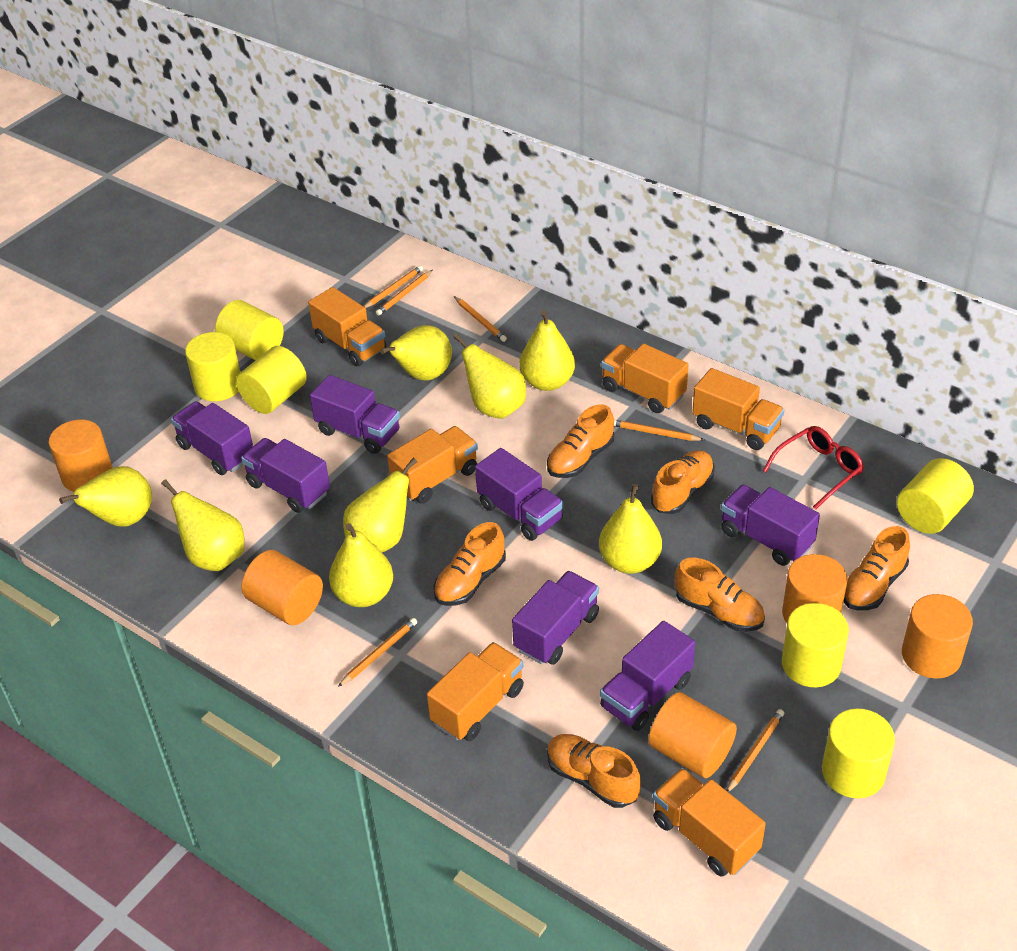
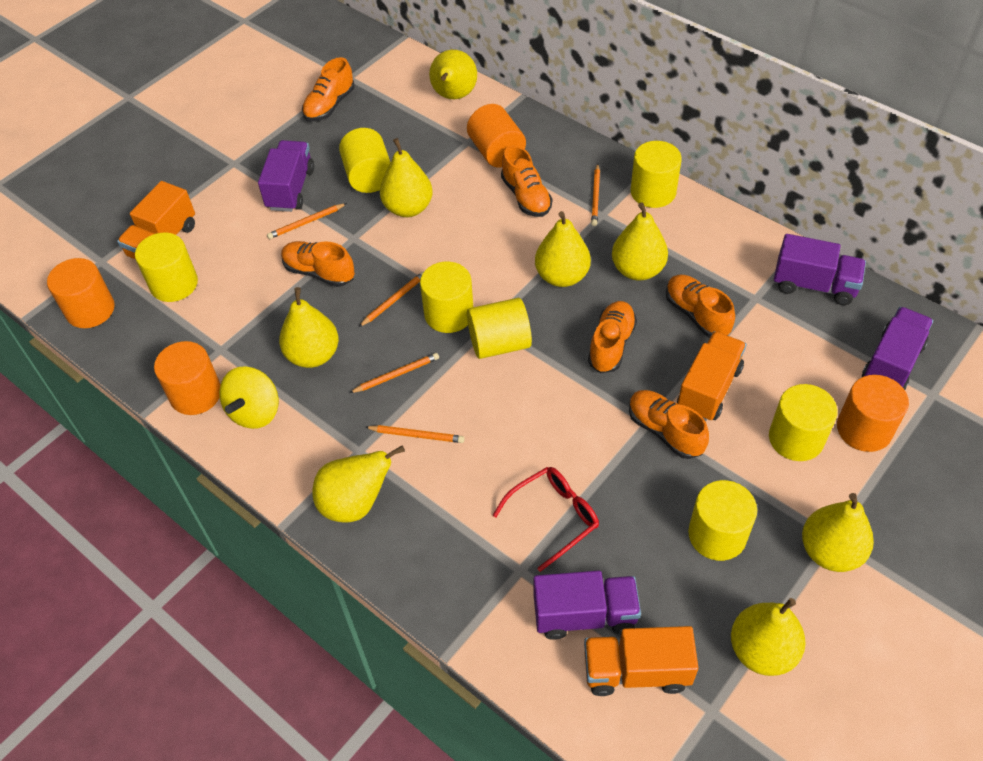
orange cylinder: 5 -> 4
orange pencil: 6 -> 5
orange truck: 6 -> 3
purple truck: 7 -> 4
yellow cylinder: 6 -> 7
yellow spinning top: 0 -> 1

